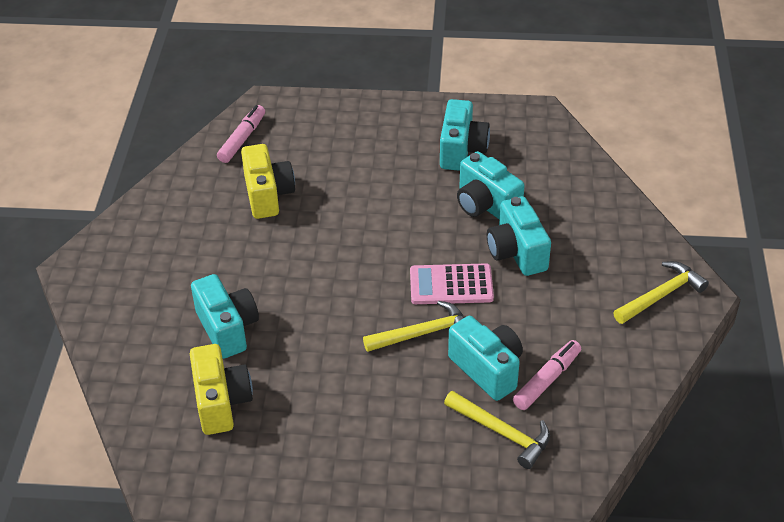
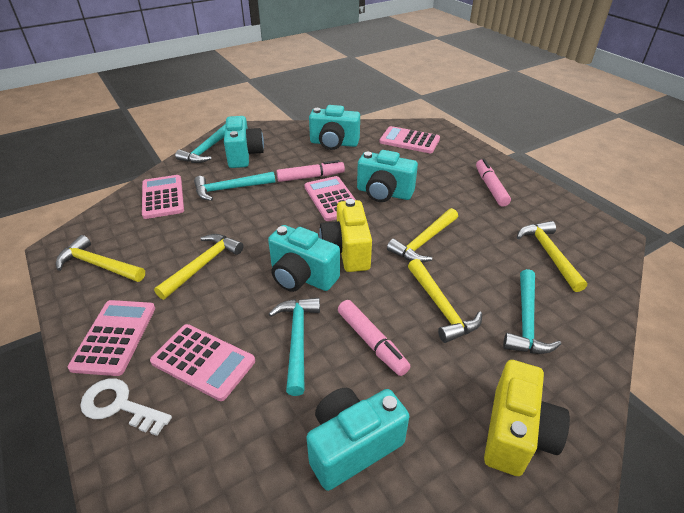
pink calculator: 1 -> 5
pink marker: 2 -> 3
turquoise hammer: 0 -> 4
white key: 0 -> 1
yellow hammer: 3 -> 5

